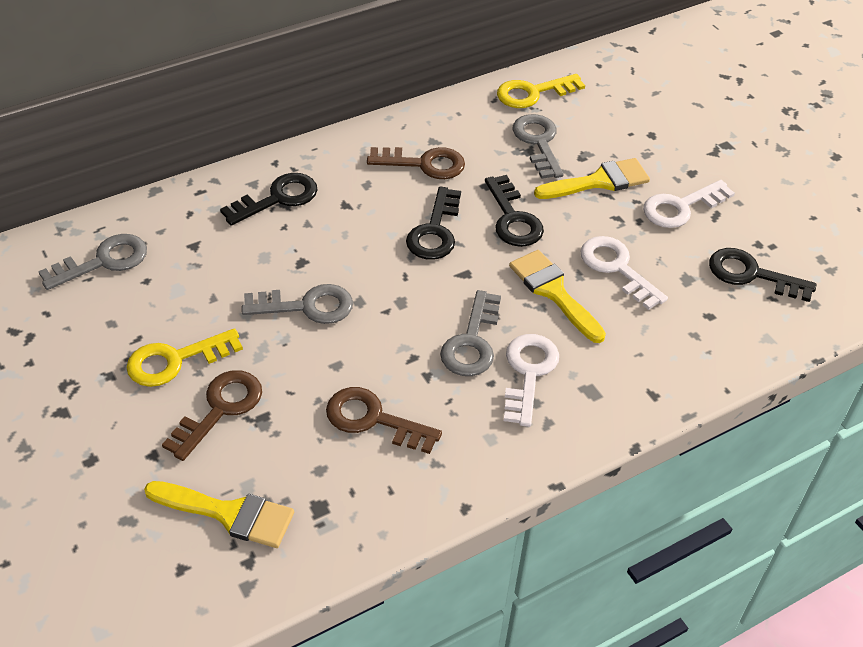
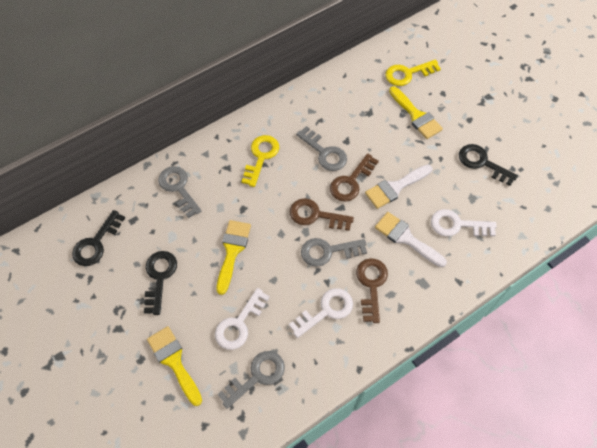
black key: 4 -> 3
white brush: 0 -> 2

